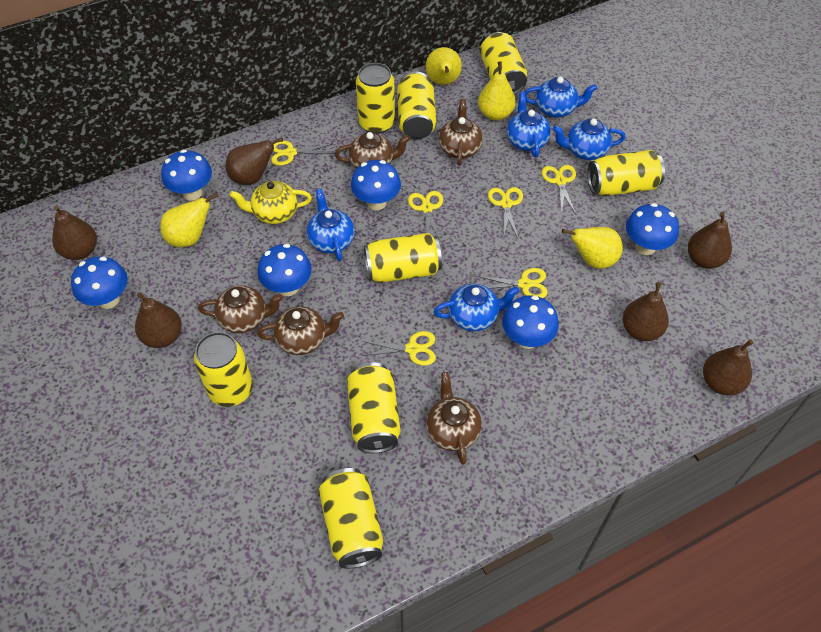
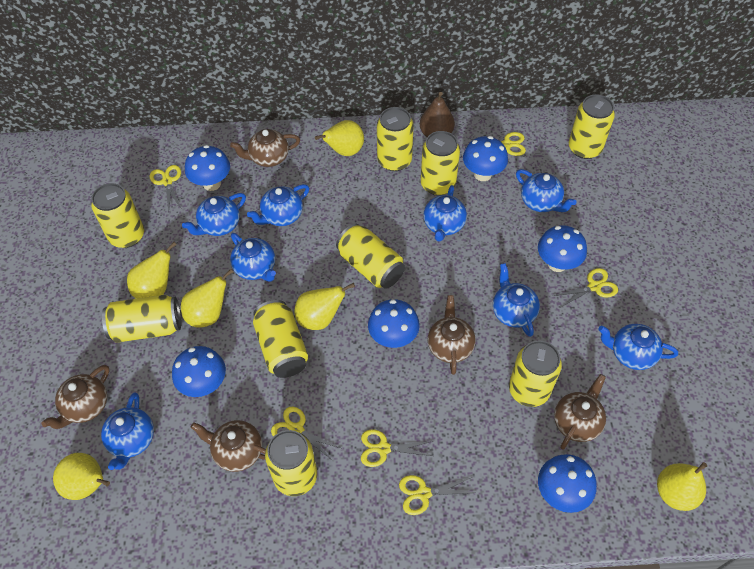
blue teapot: 5 -> 8
brown pear: 6 -> 1
yellow can: 8 -> 9
yellow pear: 4 -> 6
yellow teapot: 1 -> 0

